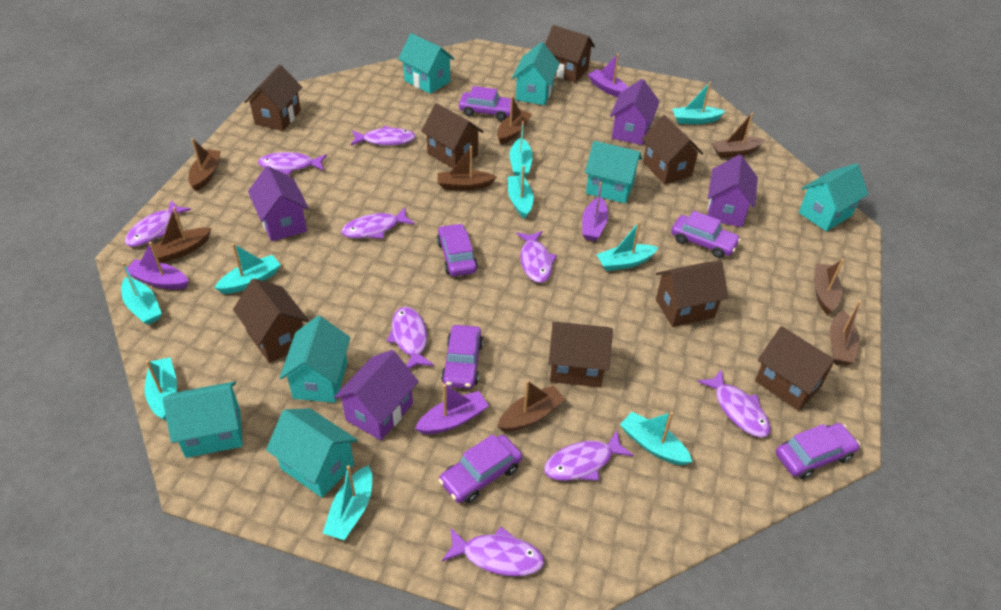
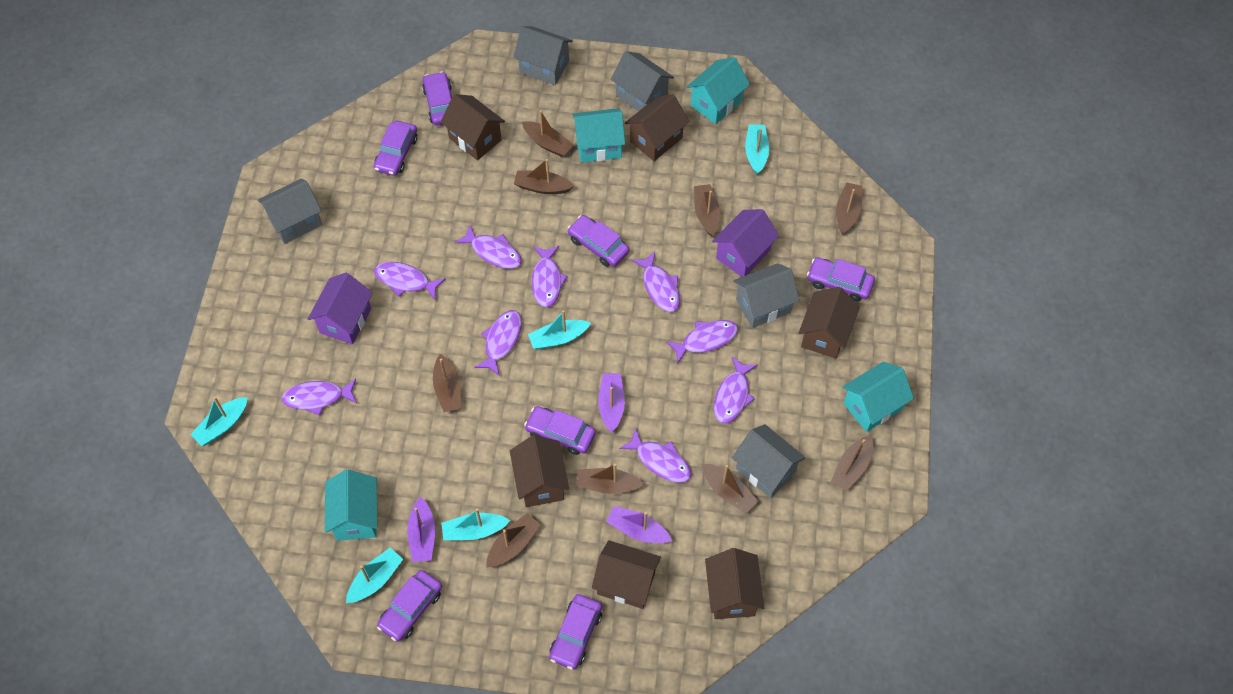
brown boat: 8 -> 9
brown house: 8 -> 6
grey house: 0 -> 5
purple boat: 4 -> 3
purple car: 6 -> 7
purple house: 4 -> 2
turquoise boat: 9 -> 5
turquoise house: 7 -> 4

